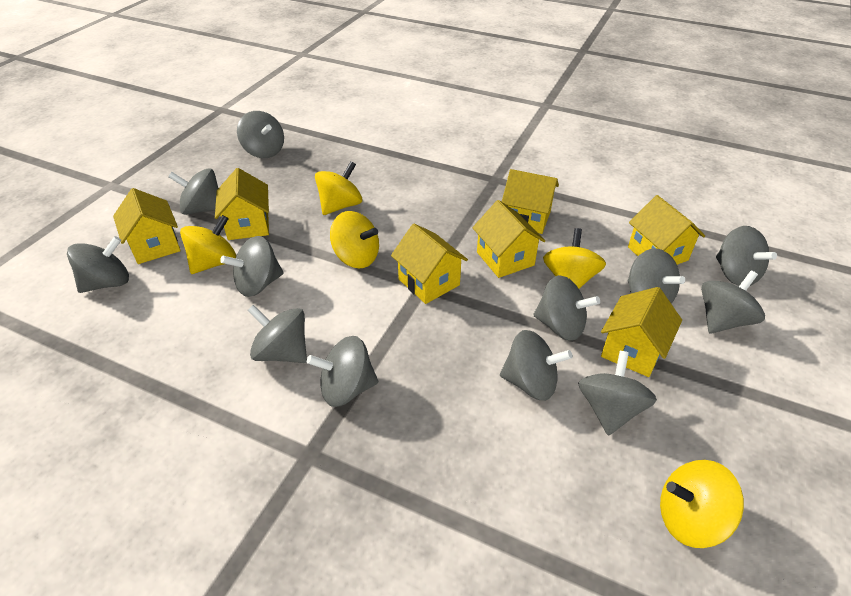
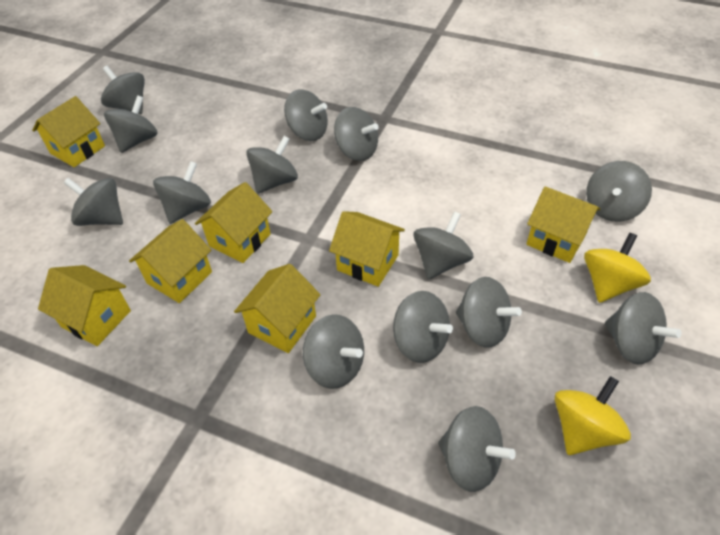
grey spinning top: 12 -> 14
yellow spinning top: 5 -> 2

